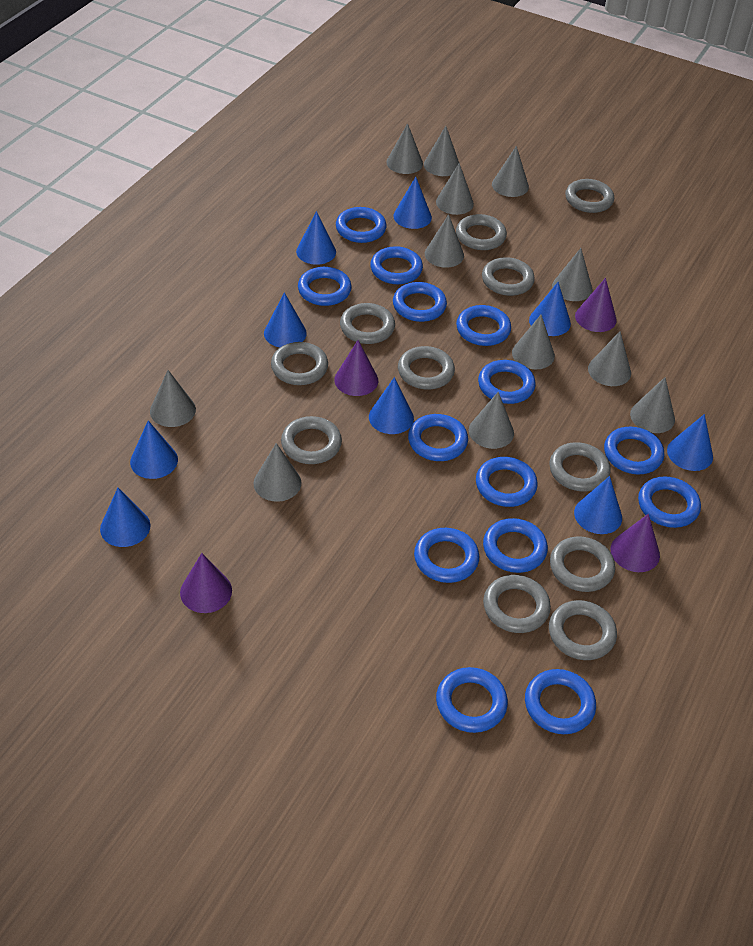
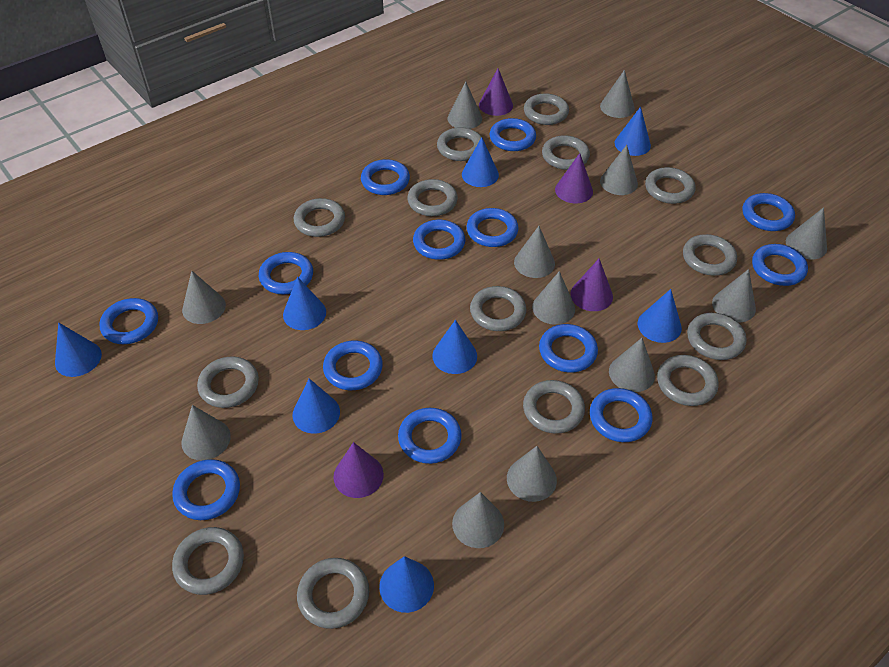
blue cone: 9 -> 8
blue ring: 14 -> 13
grey ring: 11 -> 14

